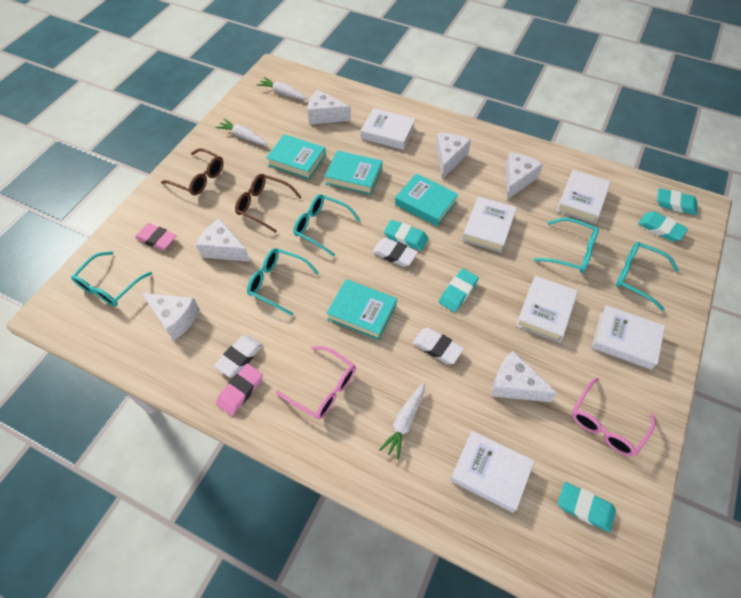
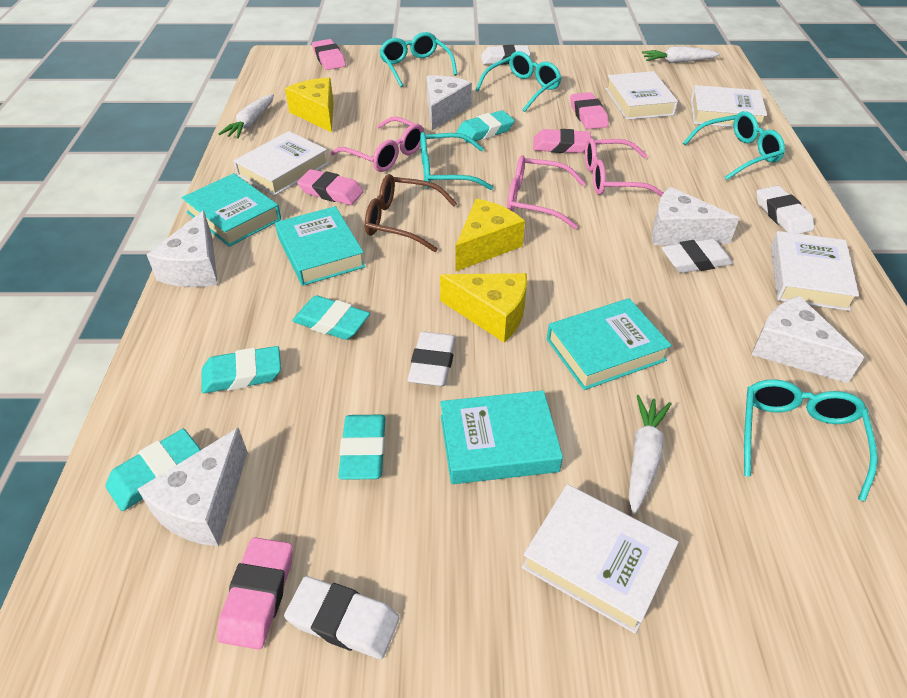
brown glasses: 2 -> 1
pink eraser: 2 -> 5
pink glasses: 2 -> 3
white book: 6 -> 5
white cheese: 6 -> 5
white eraser: 3 -> 5
yellow cheese: 0 -> 3

